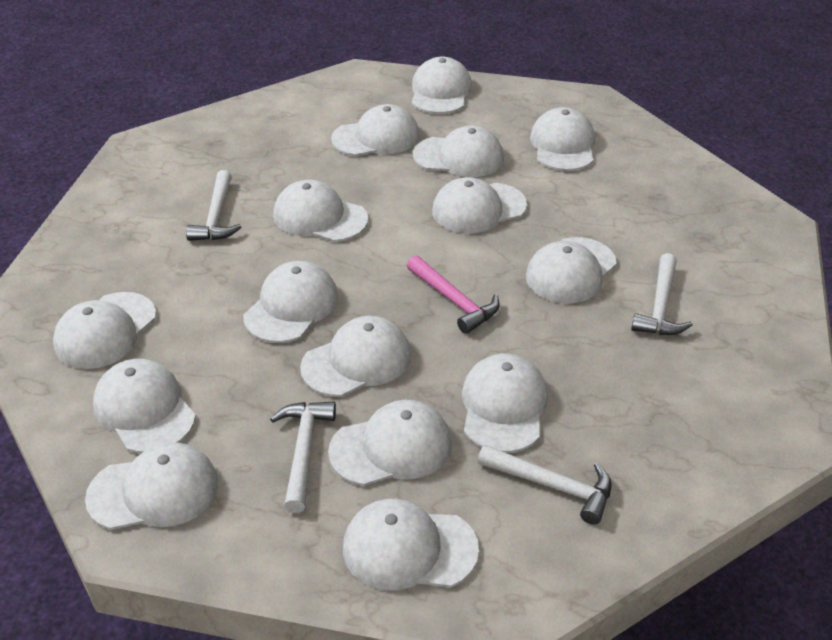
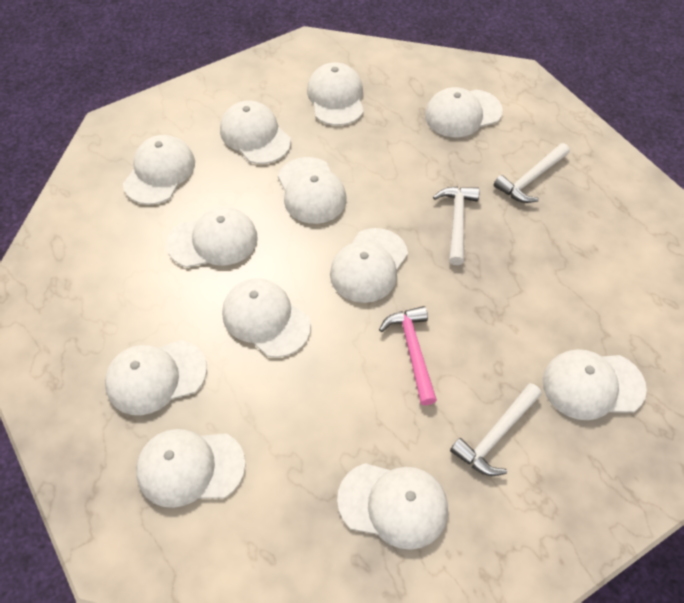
white cap: 15 -> 12
white hammer: 4 -> 3

